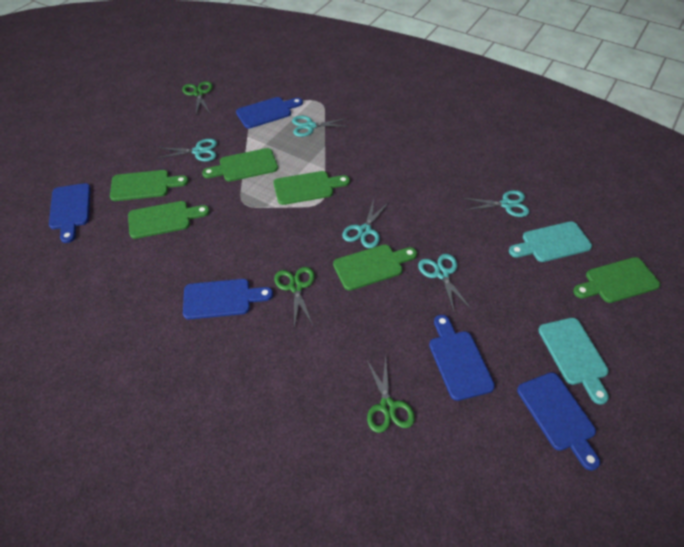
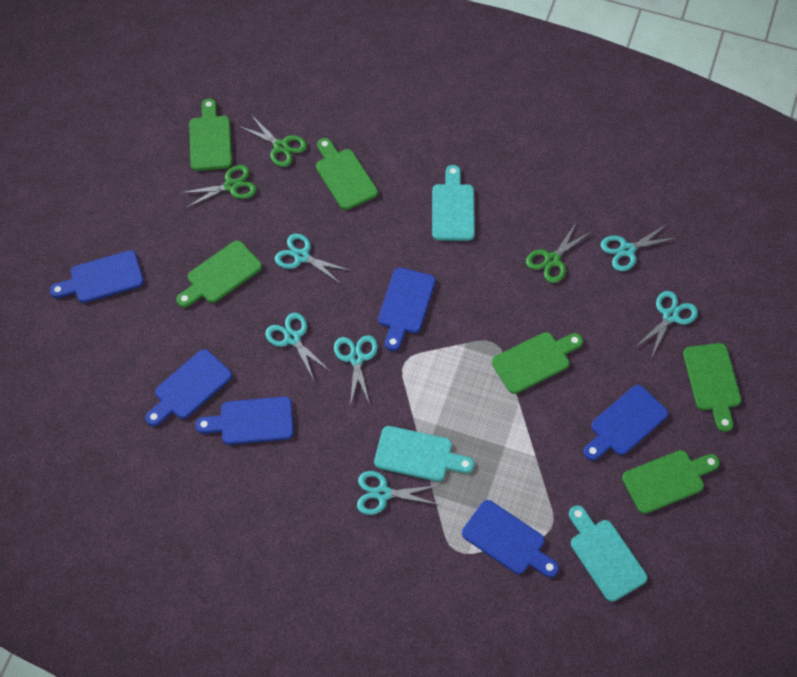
blue cutting board: 5 -> 6
turquoise cutting board: 2 -> 3
turquoise scissors: 5 -> 6

